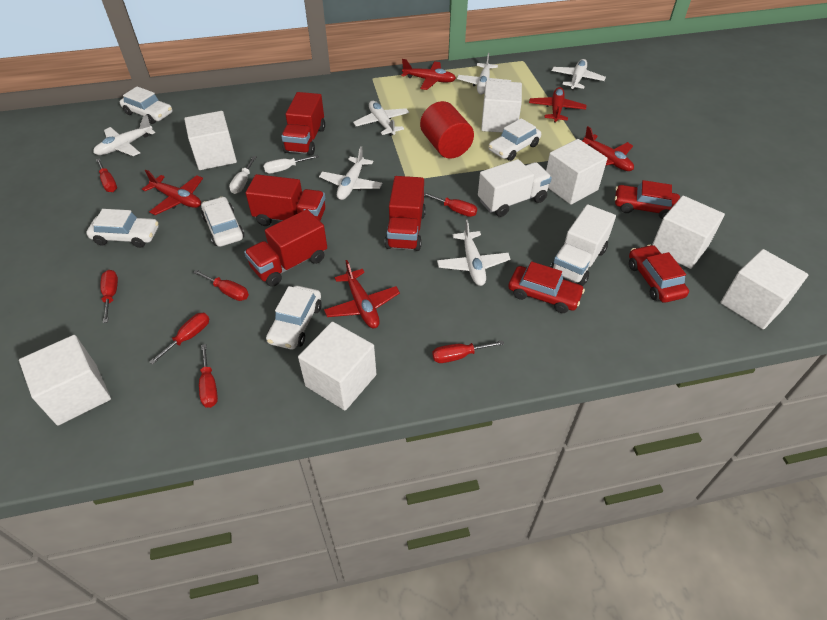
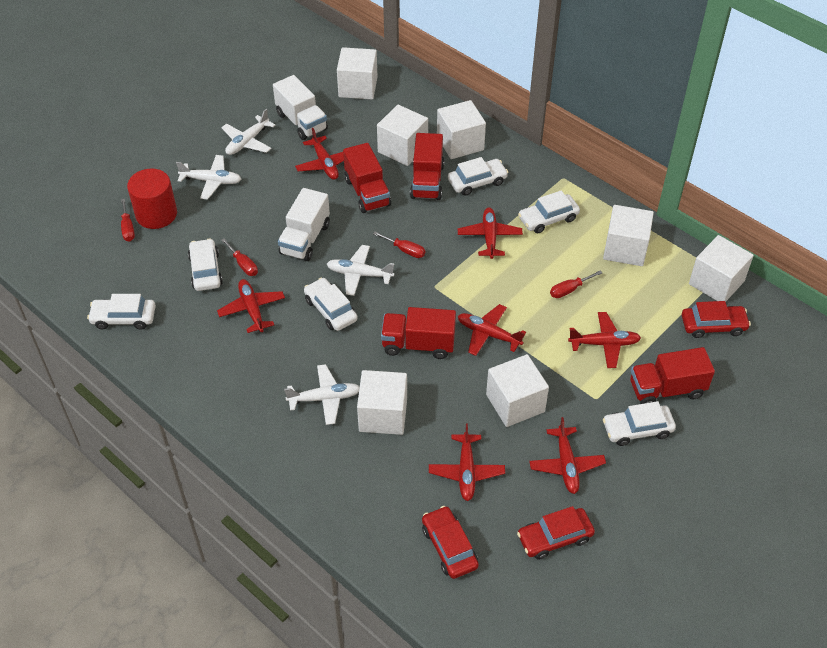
red plane: 5 -> 7
red screwdriver: 7 -> 4
white car: 5 -> 6
white plane: 6 -> 4
white screwdriver: 2 -> 0

